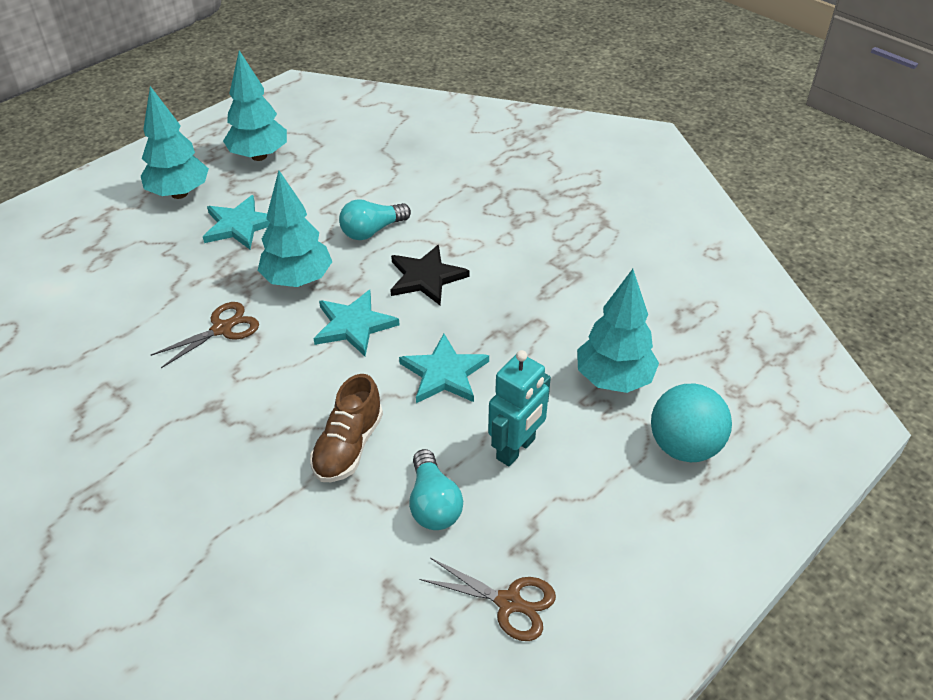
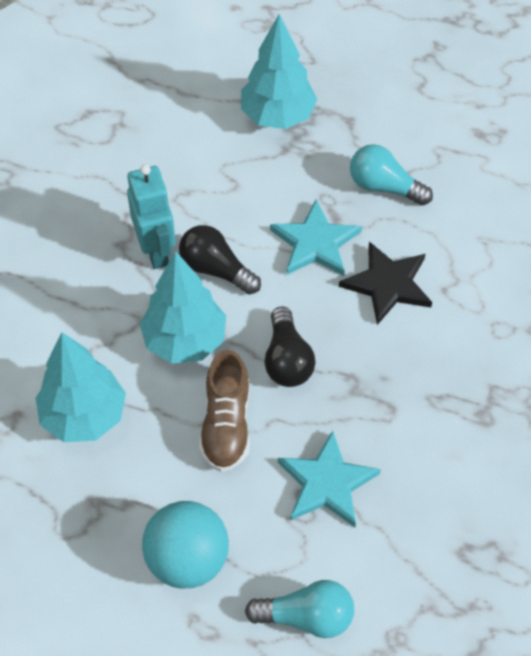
black light bulb: 0 -> 2
brown scissors: 2 -> 0
turquoise star: 3 -> 2
turquoise tree: 4 -> 3

